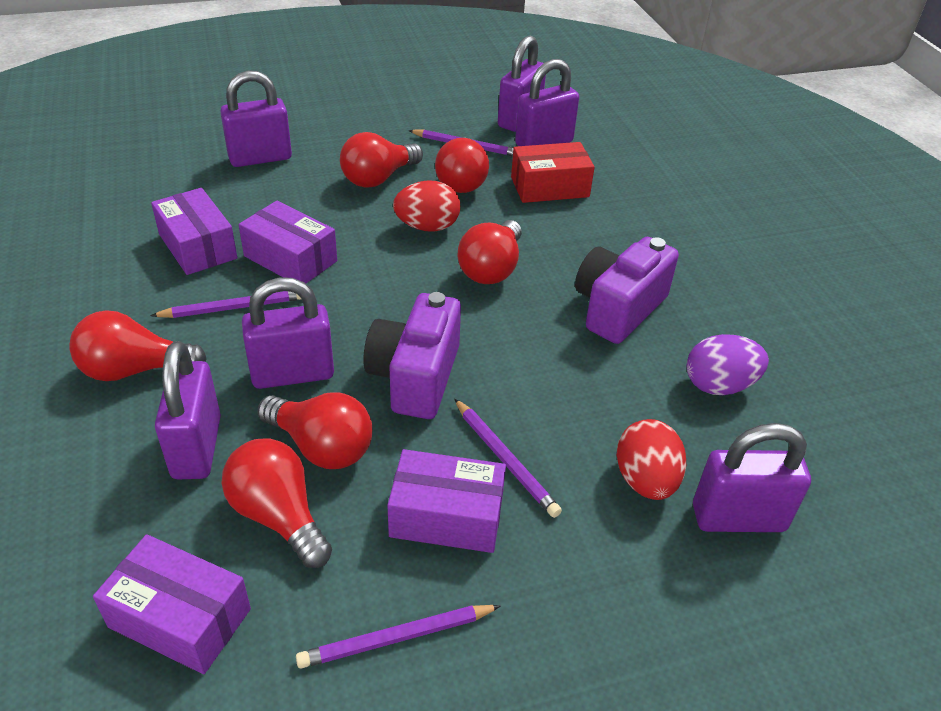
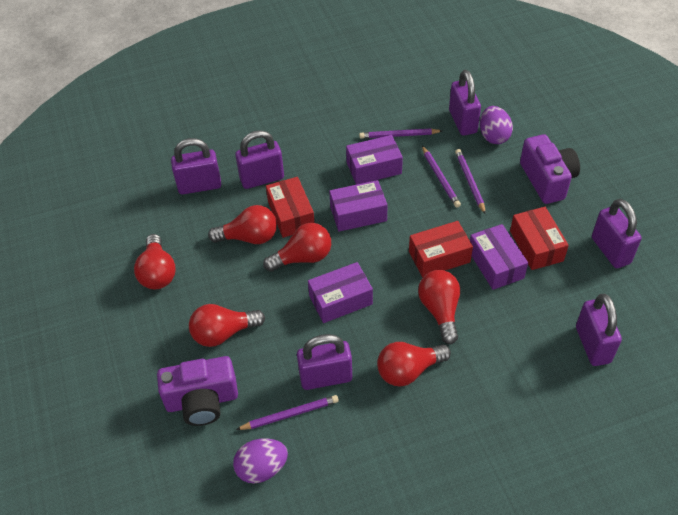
purple egg: 1 -> 2
red box: 1 -> 3
red egg: 2 -> 0

